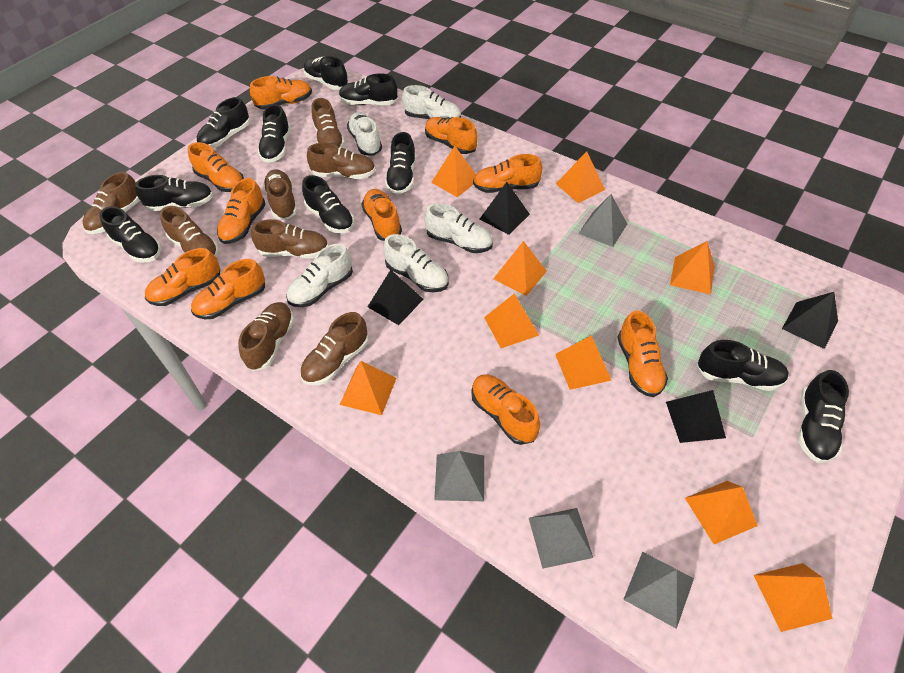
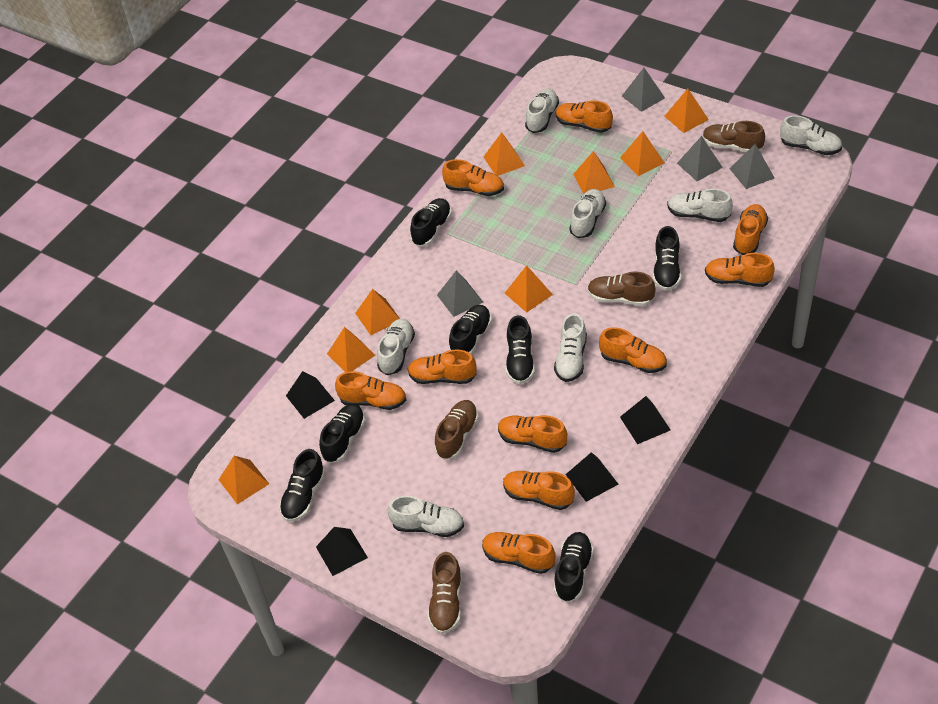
black shoe: 10 -> 7
brown shoe: 8 -> 4
orange pyramid: 9 -> 8
white shoe: 5 -> 7

